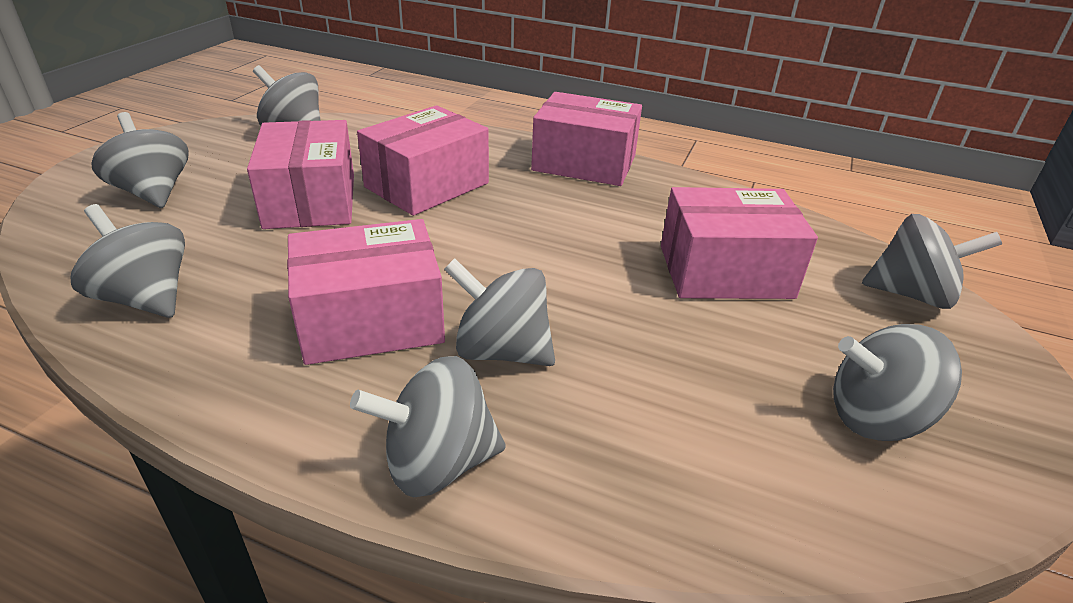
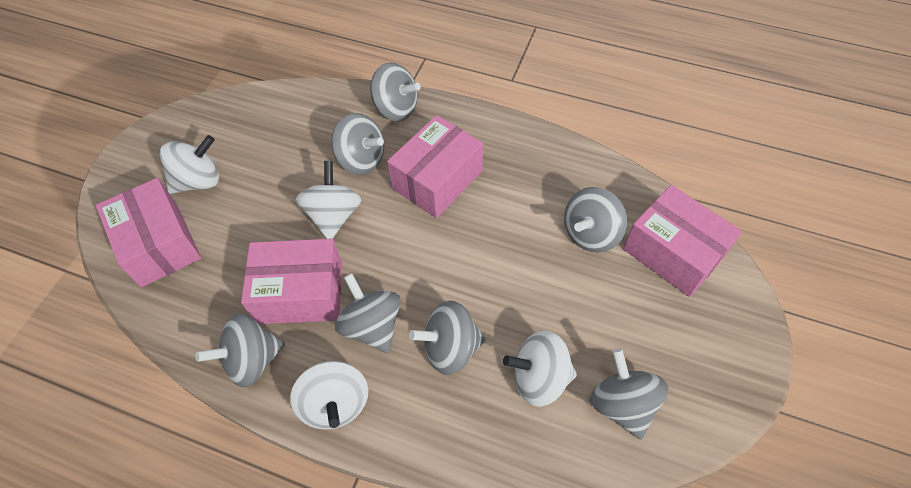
pink box: 5 -> 4
white spinning top: 0 -> 4

